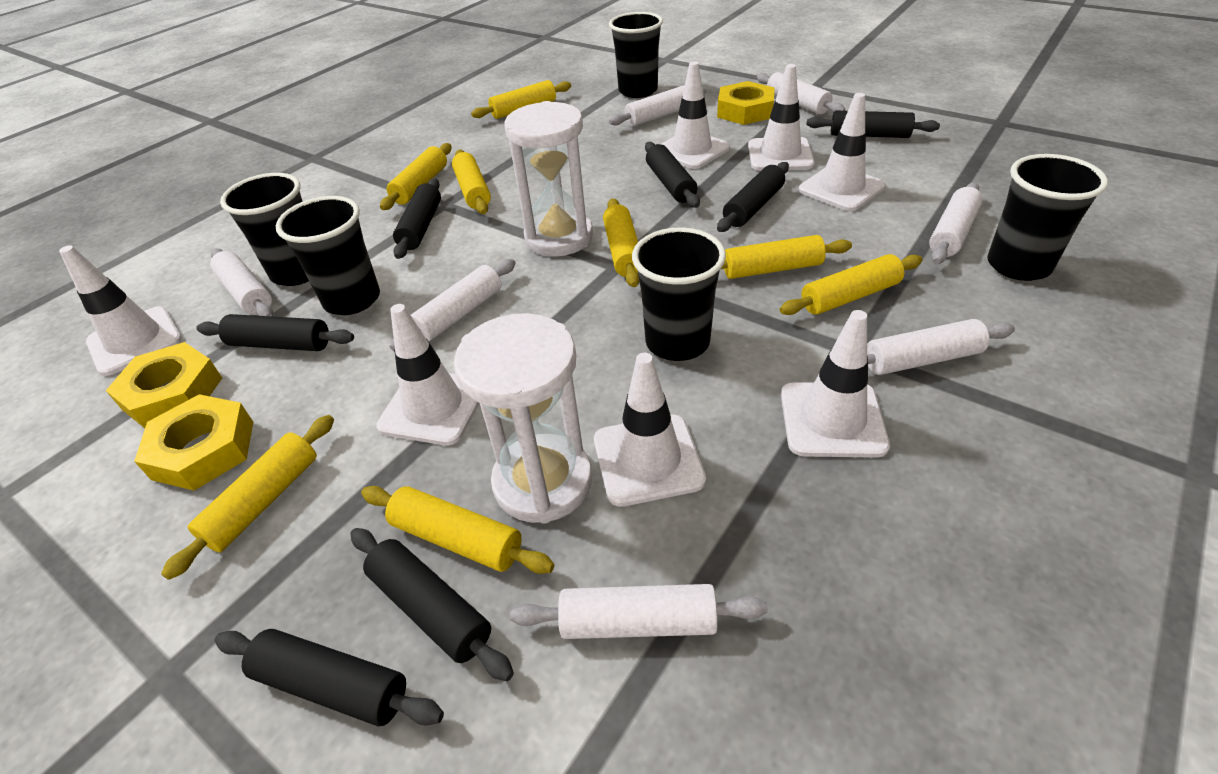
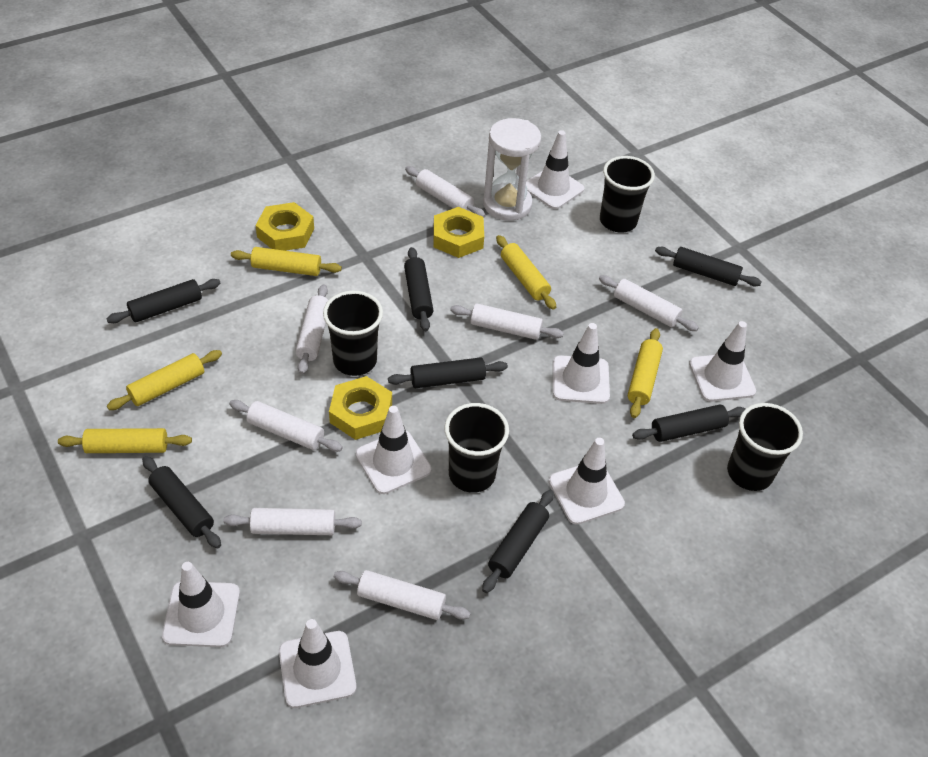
black cup: 5 -> 4
white hourglass: 2 -> 1
yellow rolling pin: 8 -> 5

